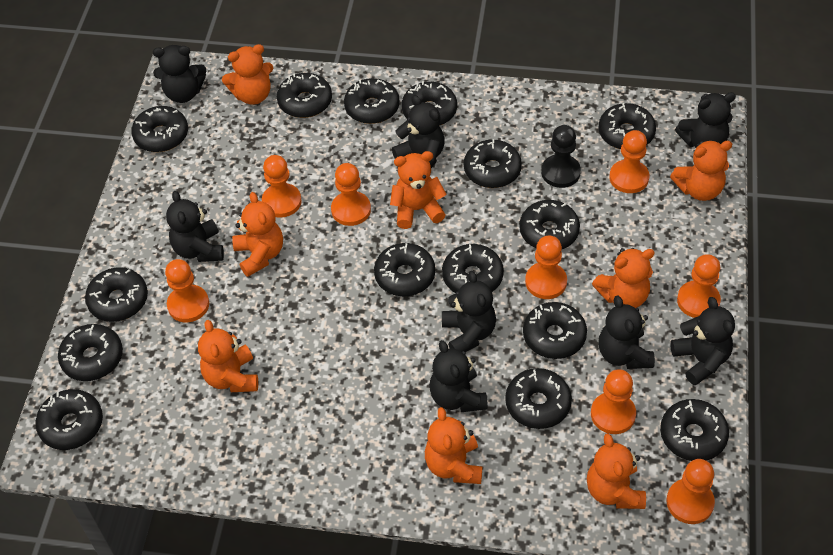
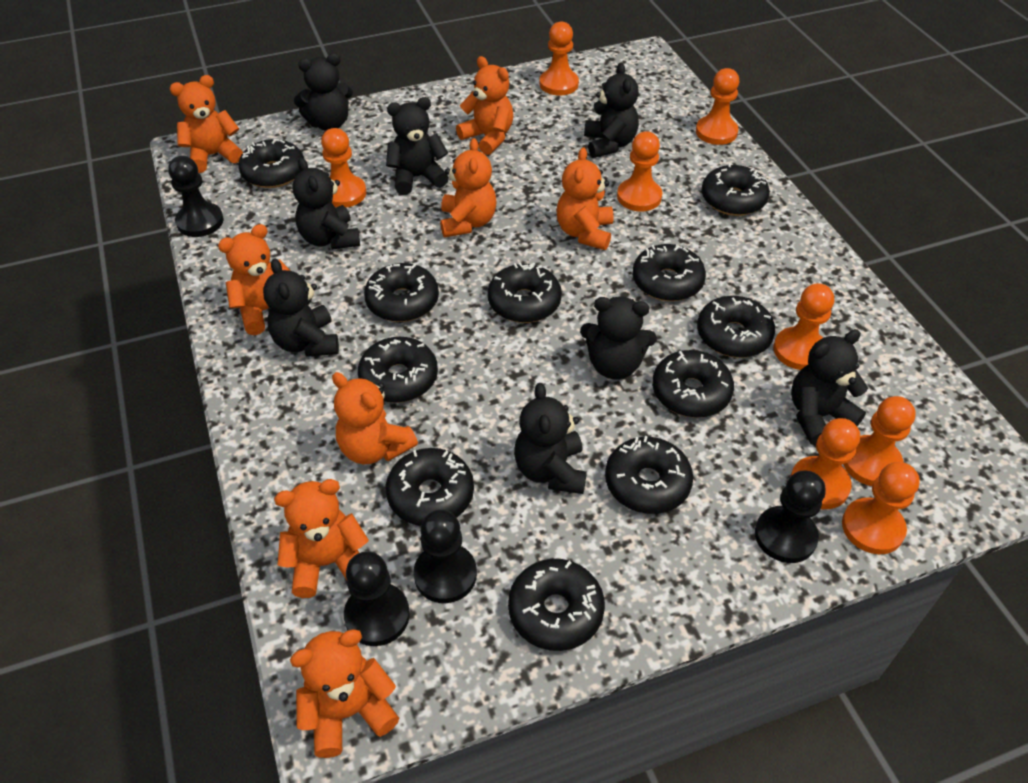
black donut: 15 -> 11
black pawn: 1 -> 4

